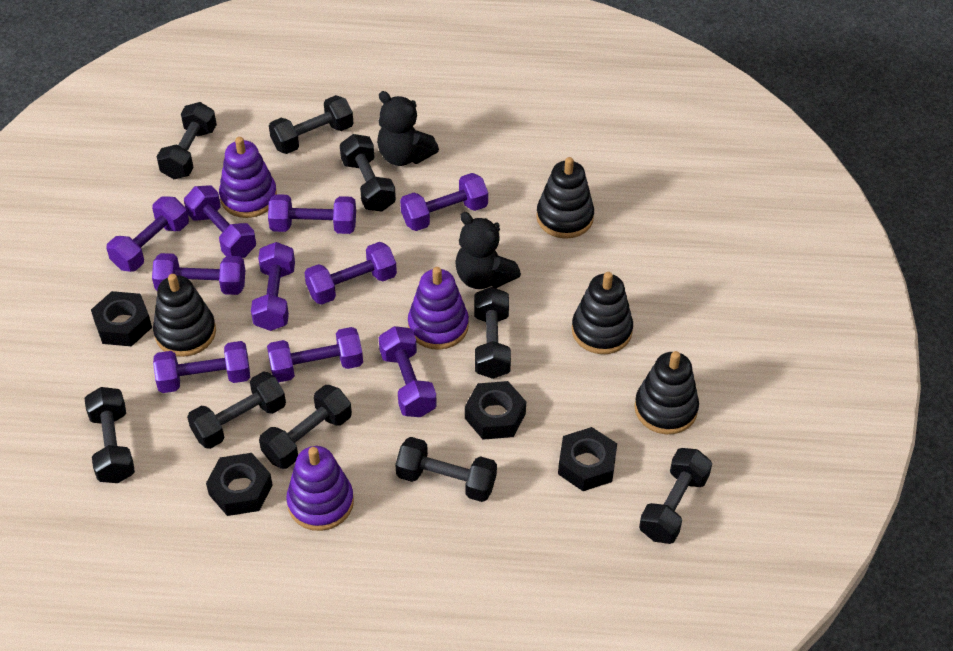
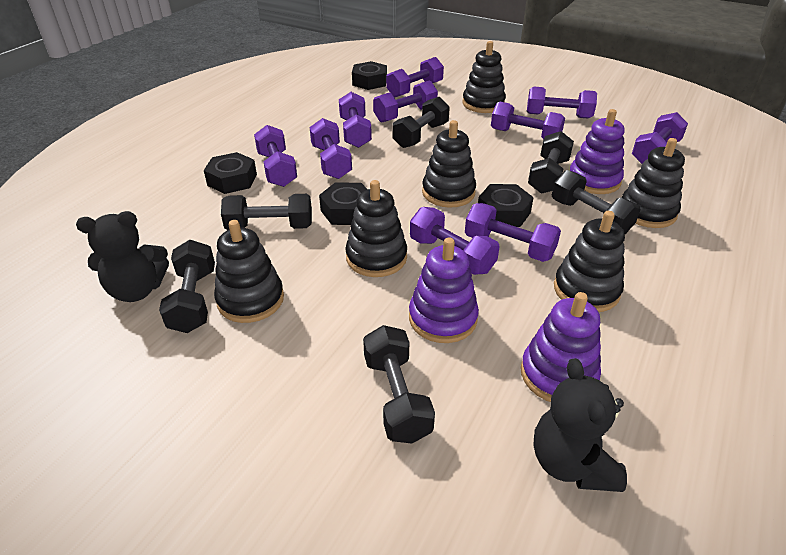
black dumbbell: 9 -> 6
black stacking toy: 4 -> 6

